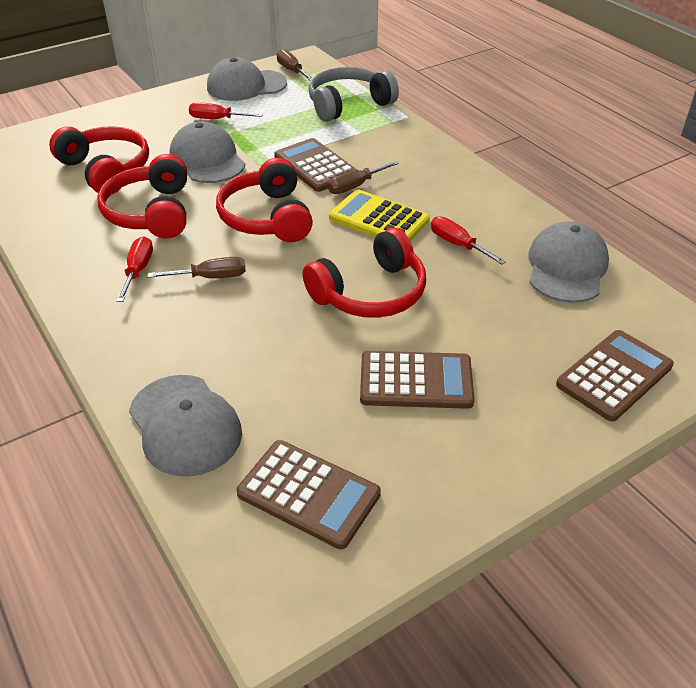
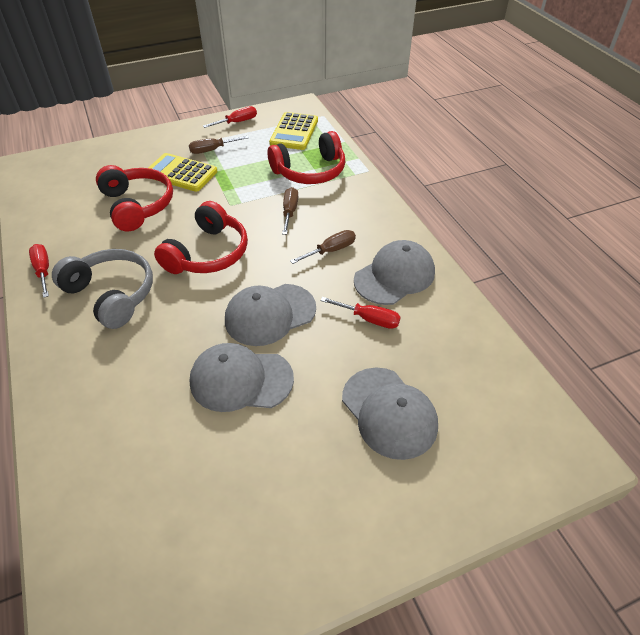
brown calculator: 4 -> 0
red headphones: 4 -> 3
yellow calculator: 1 -> 2

